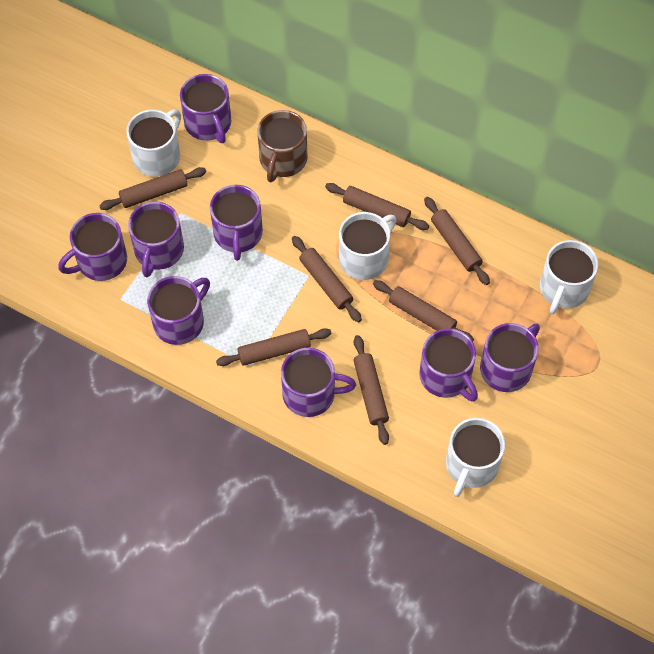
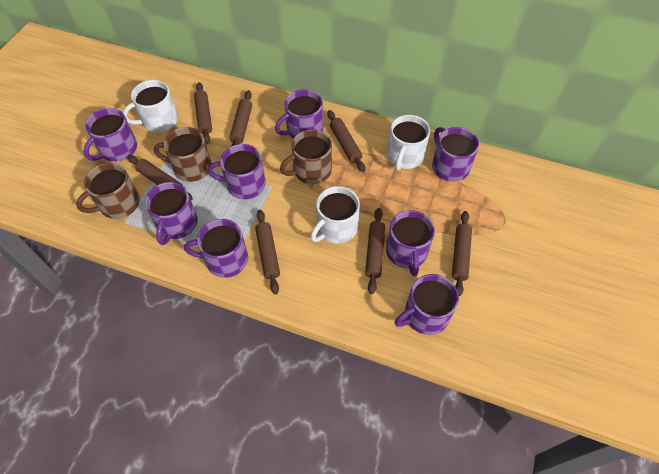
brown mug: 1 -> 3
white mug: 4 -> 3

